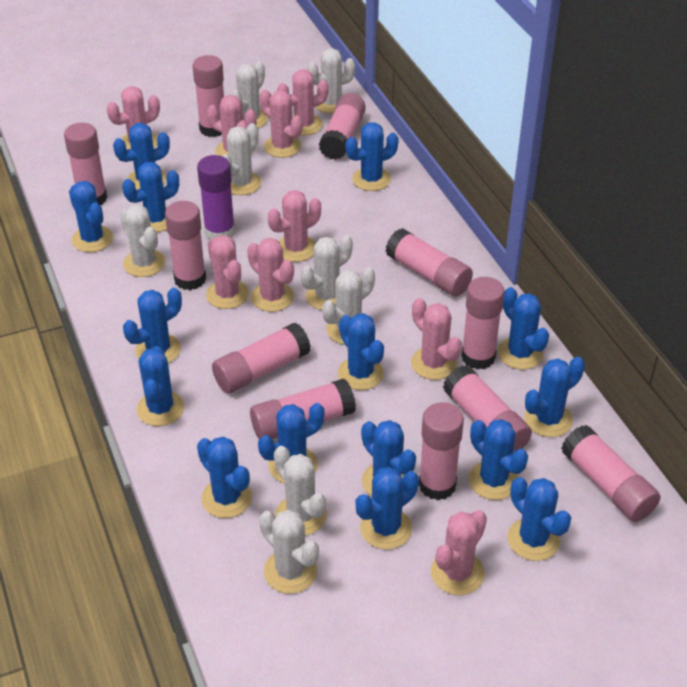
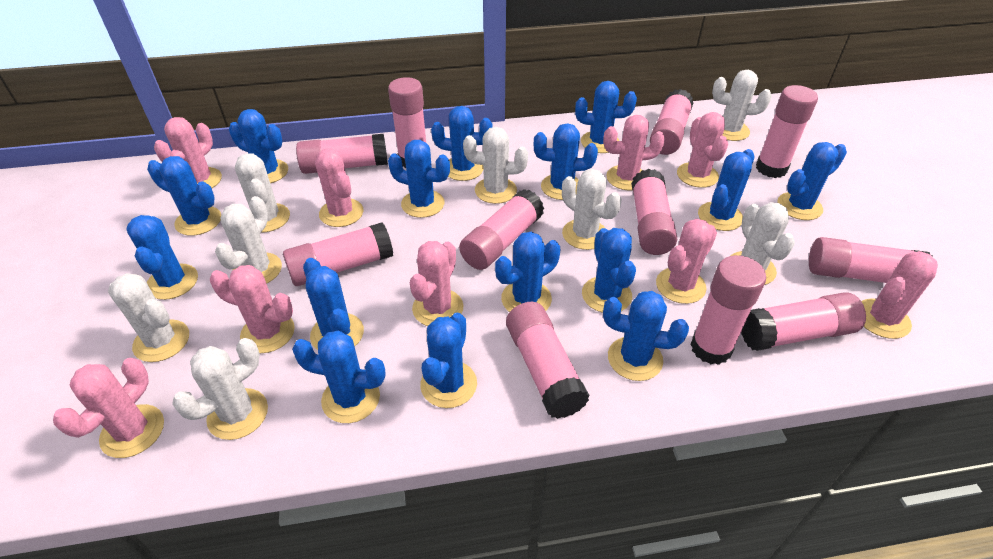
purple glue stick: 1 -> 0

